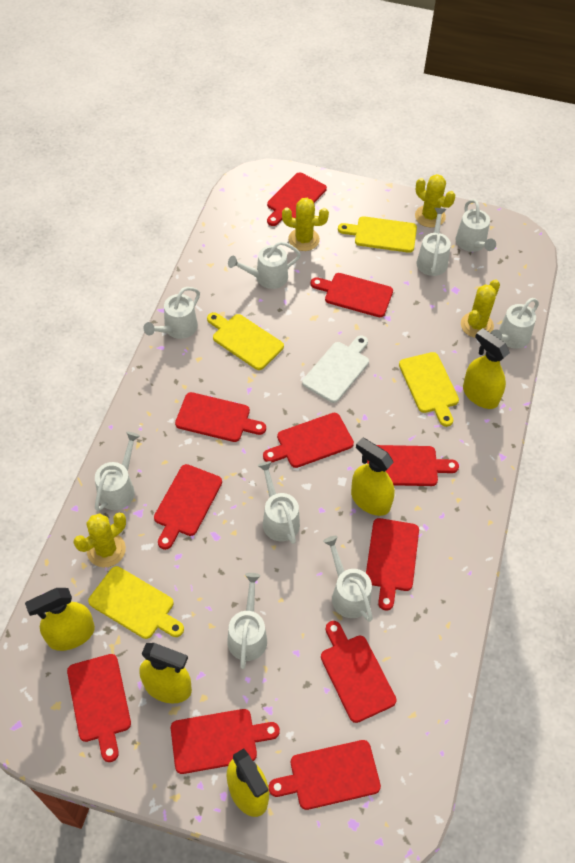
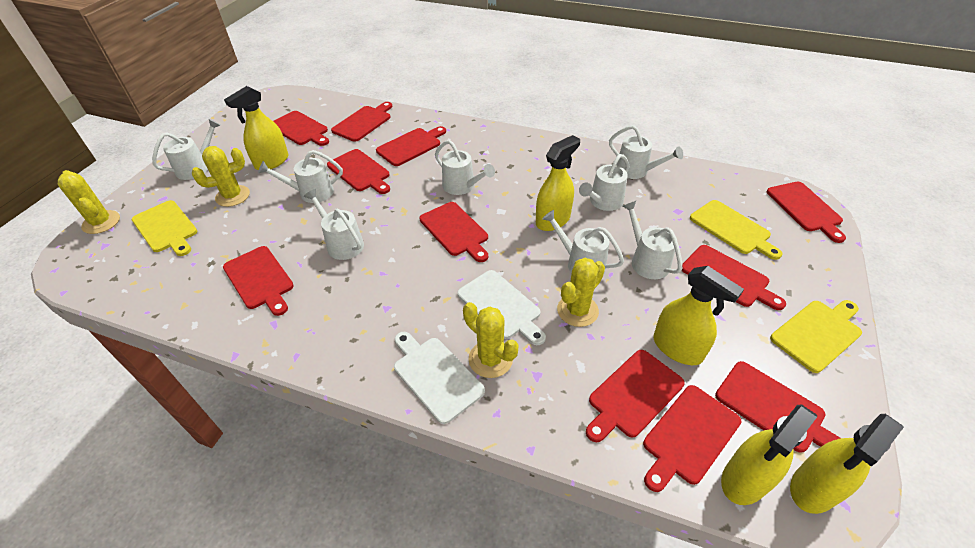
white cutting board: 1 -> 2
white watering can: 9 -> 8
yellow cutting board: 4 -> 3

